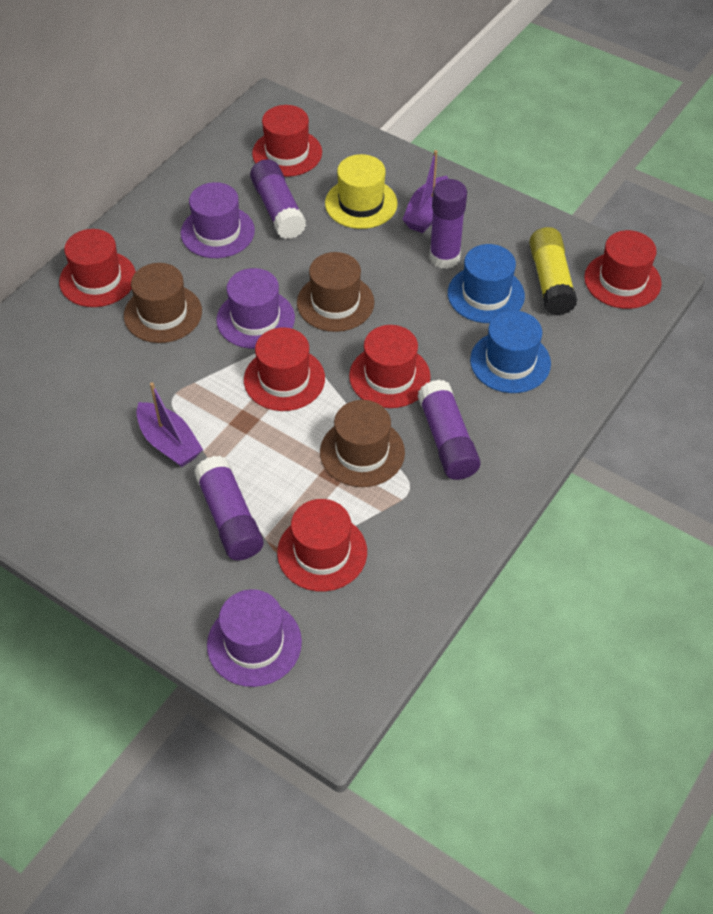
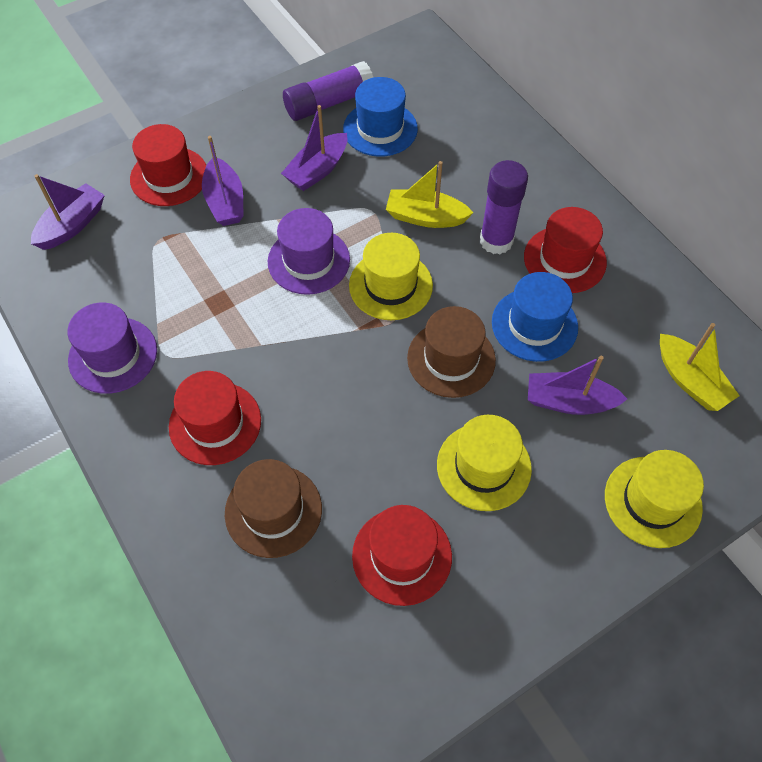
brown hat: 3 -> 2
purple boat: 2 -> 4
purple glue stick: 4 -> 2
purple hat: 3 -> 2
red hat: 6 -> 4
yellow boat: 0 -> 2
yellow glue stick: 1 -> 0
yellow hat: 1 -> 3

